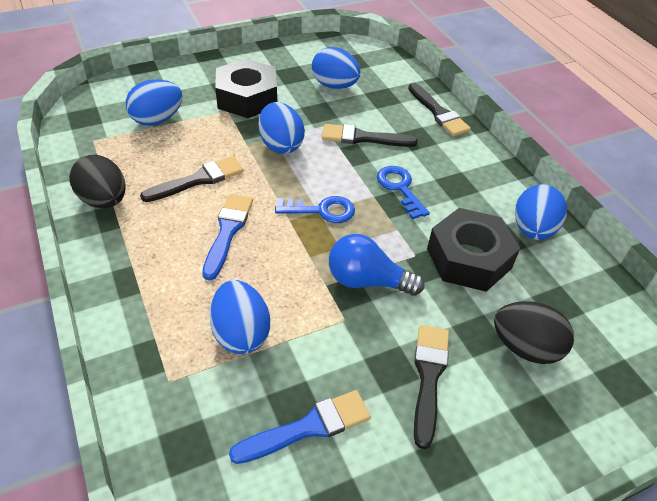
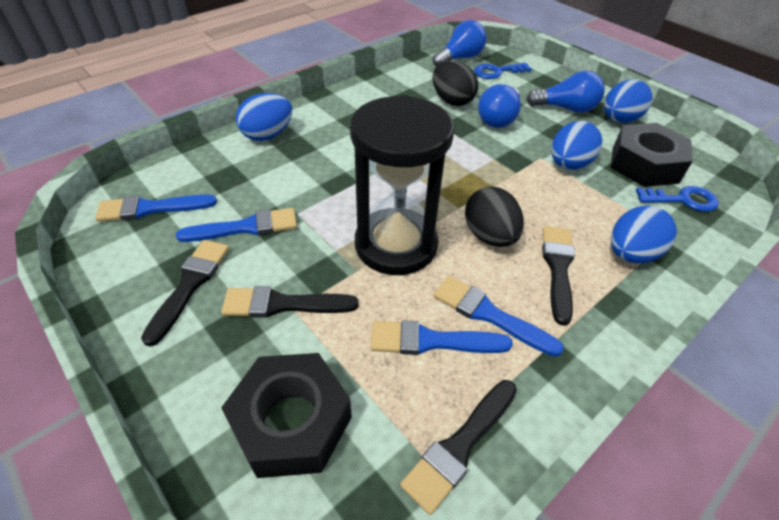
black hourglass: 0 -> 1
blue brush: 2 -> 4
blue egg: 5 -> 4
blue light bulb: 1 -> 3

